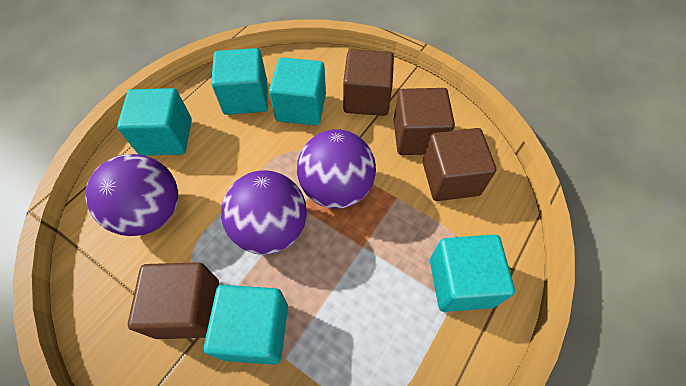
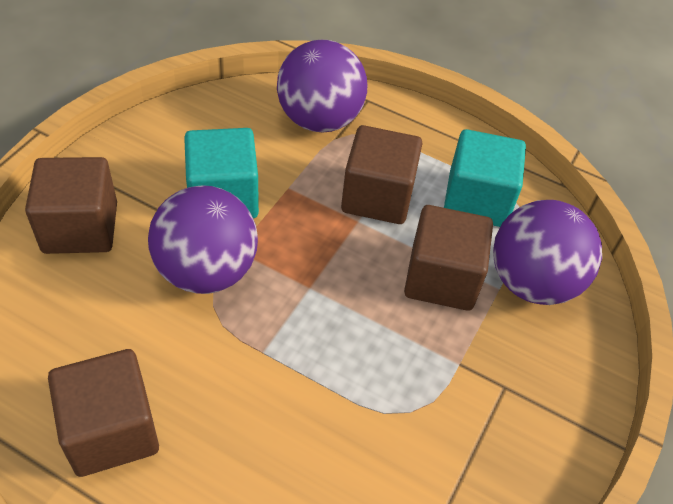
turquoise cube: 5 -> 2

